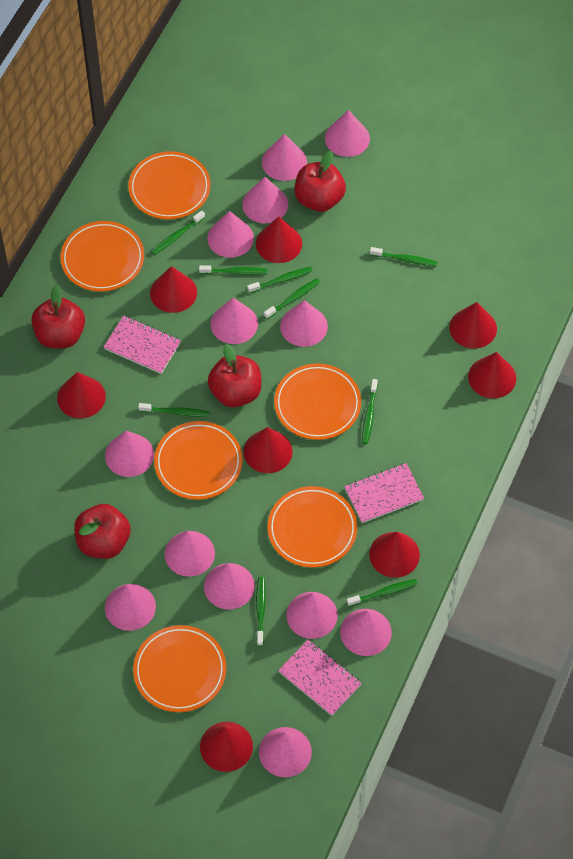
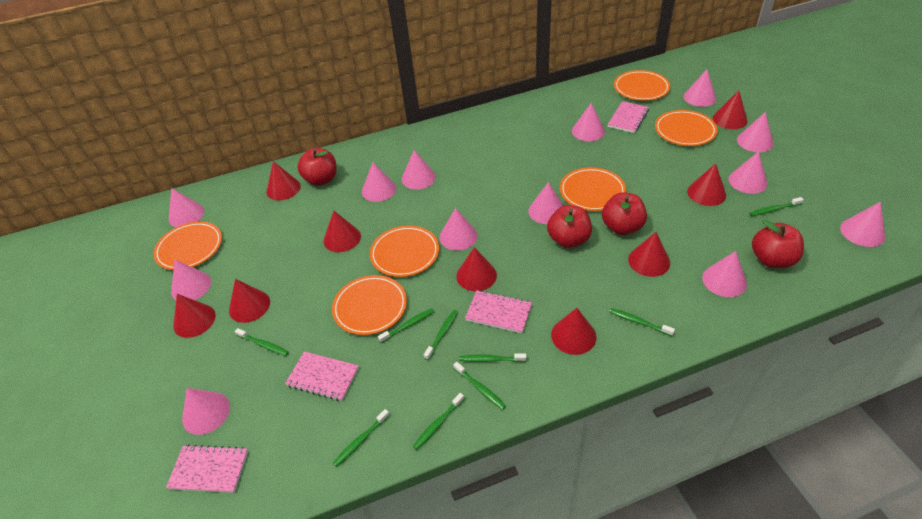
pink notebook: 3 -> 4
red cone: 8 -> 9

